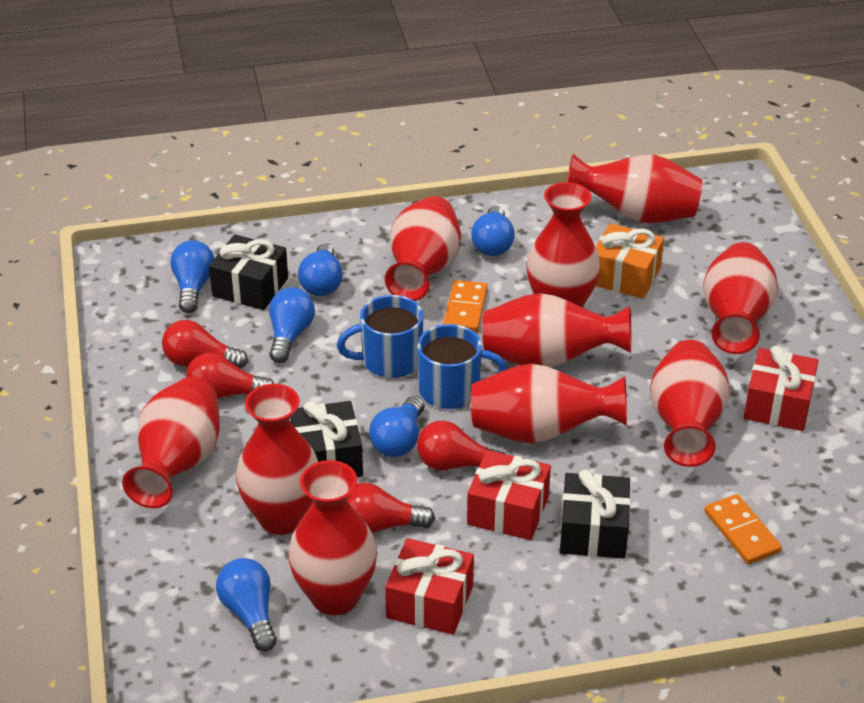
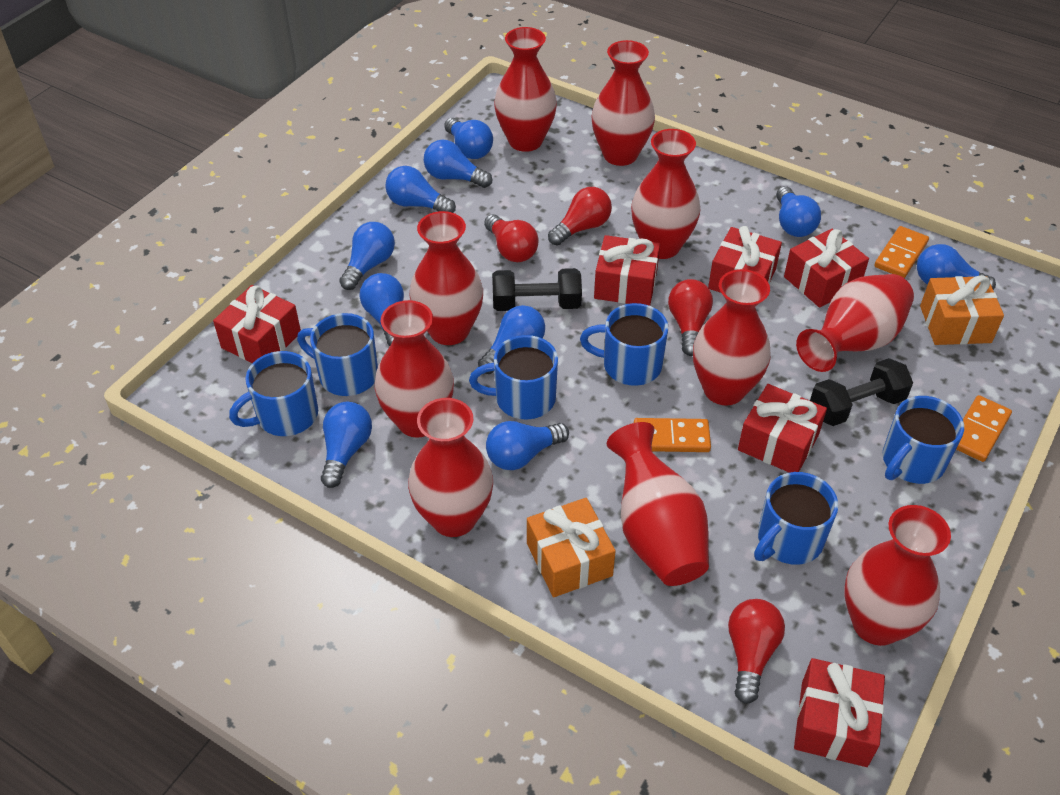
black dumbbell: 0 -> 2
black gift: 3 -> 0
blue light bulb: 6 -> 10
blue mug: 2 -> 6
orange domino: 2 -> 3
orange gift: 1 -> 2
red gift: 3 -> 6

